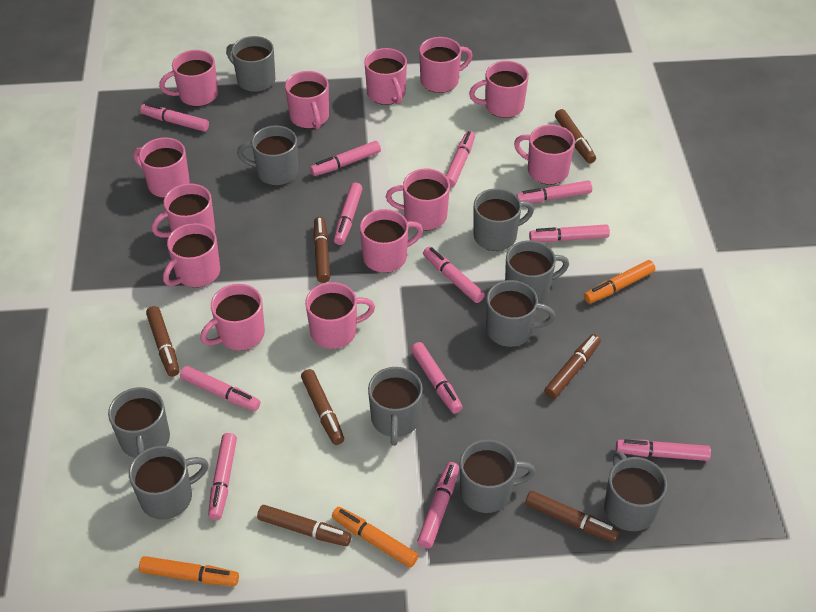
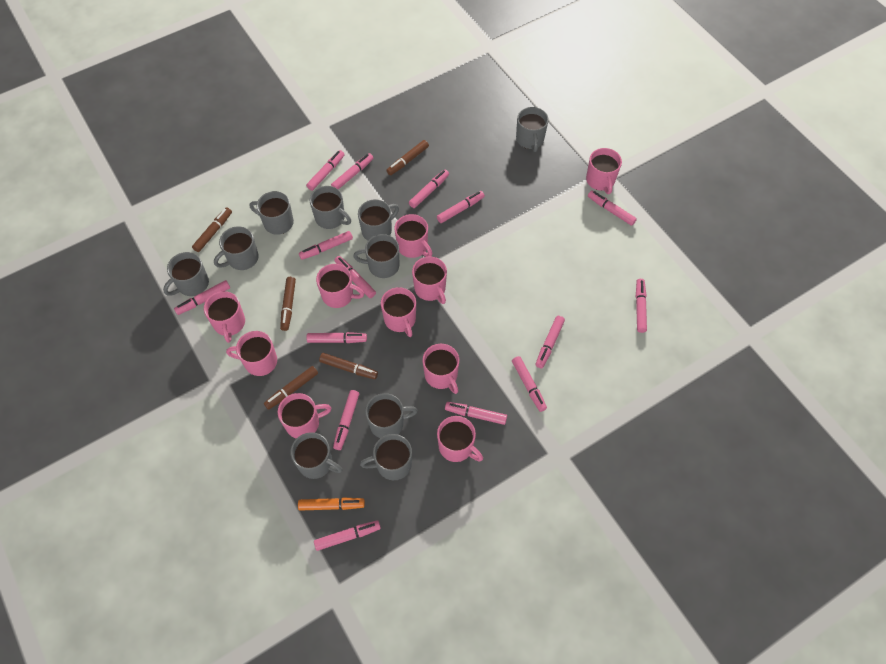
brown marker: 7 -> 5
orange marker: 3 -> 1
pink marker: 12 -> 15
pink mug: 13 -> 10

